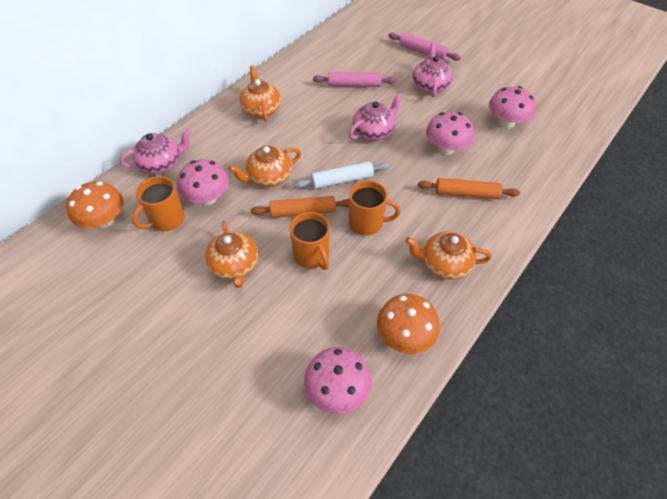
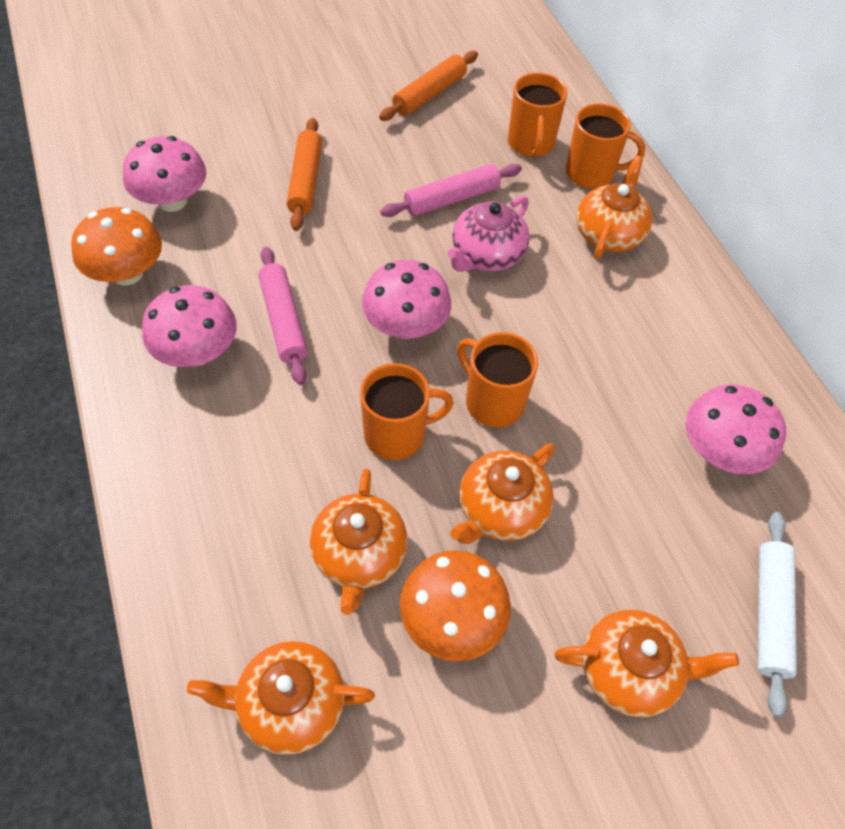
orange mug: 3 -> 4
orange teapot: 4 -> 5
pink teapot: 3 -> 1

